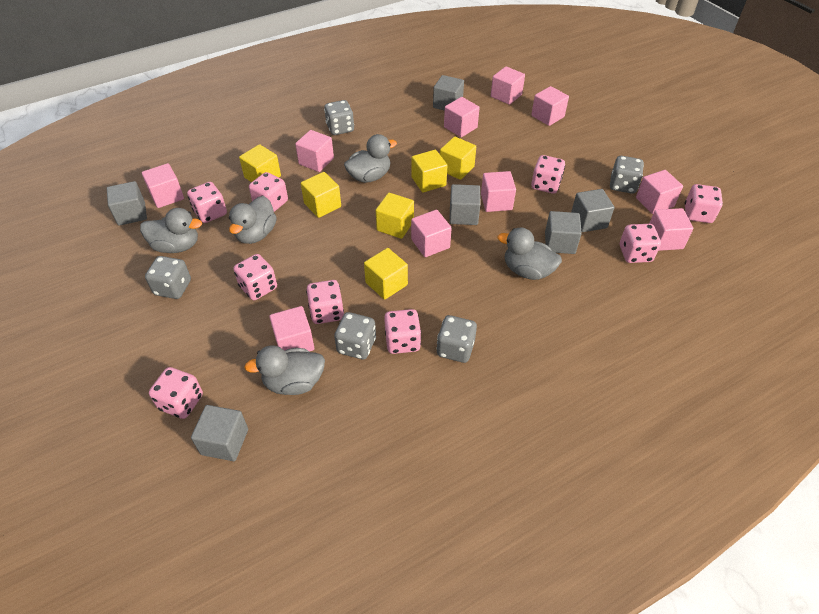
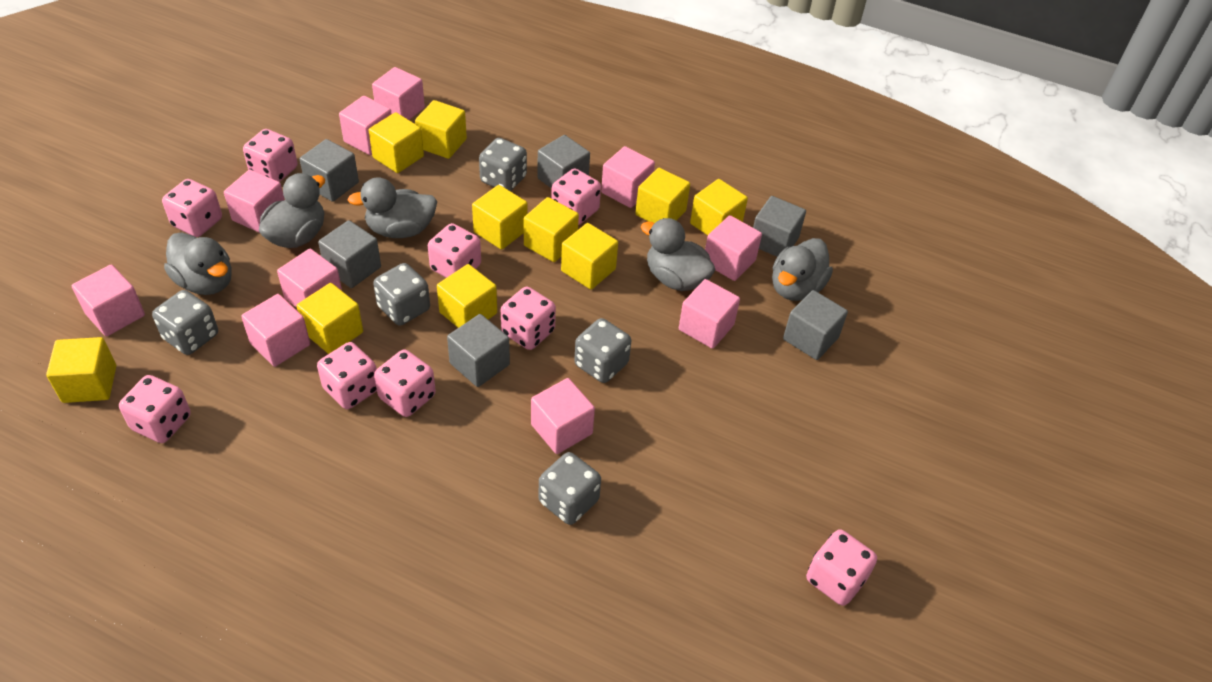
yellow cube: 6 -> 10

